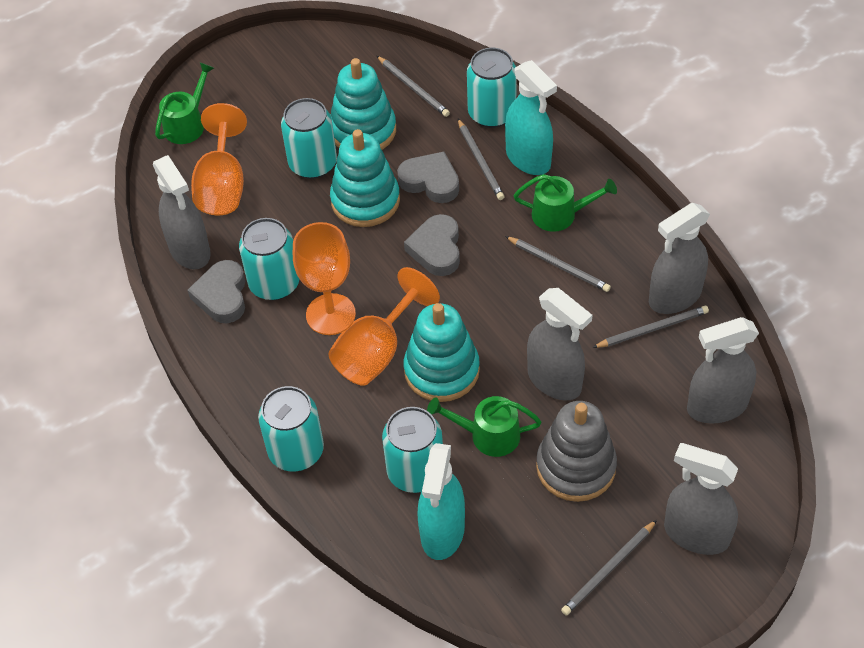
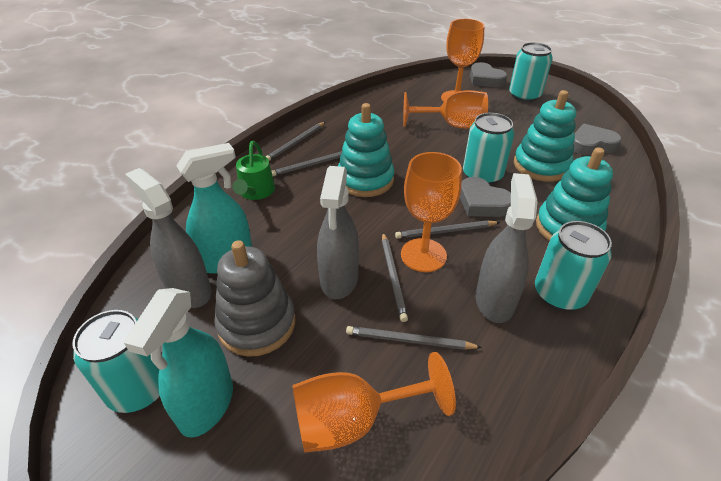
green watering can: 3 -> 1
grey spray bottle: 5 -> 3
orange goblet: 3 -> 4
turquoise can: 5 -> 4

